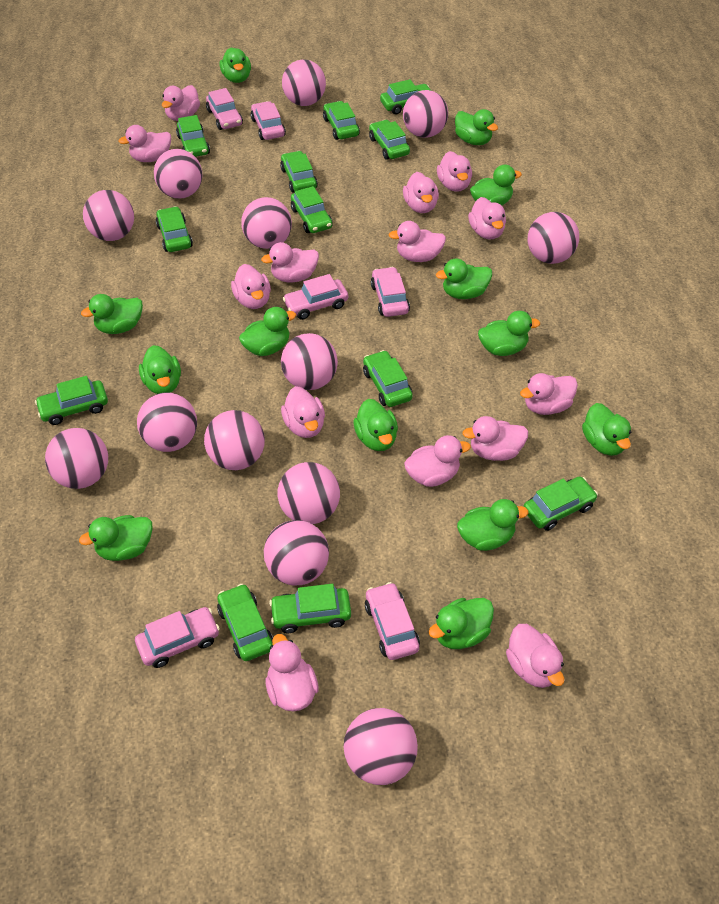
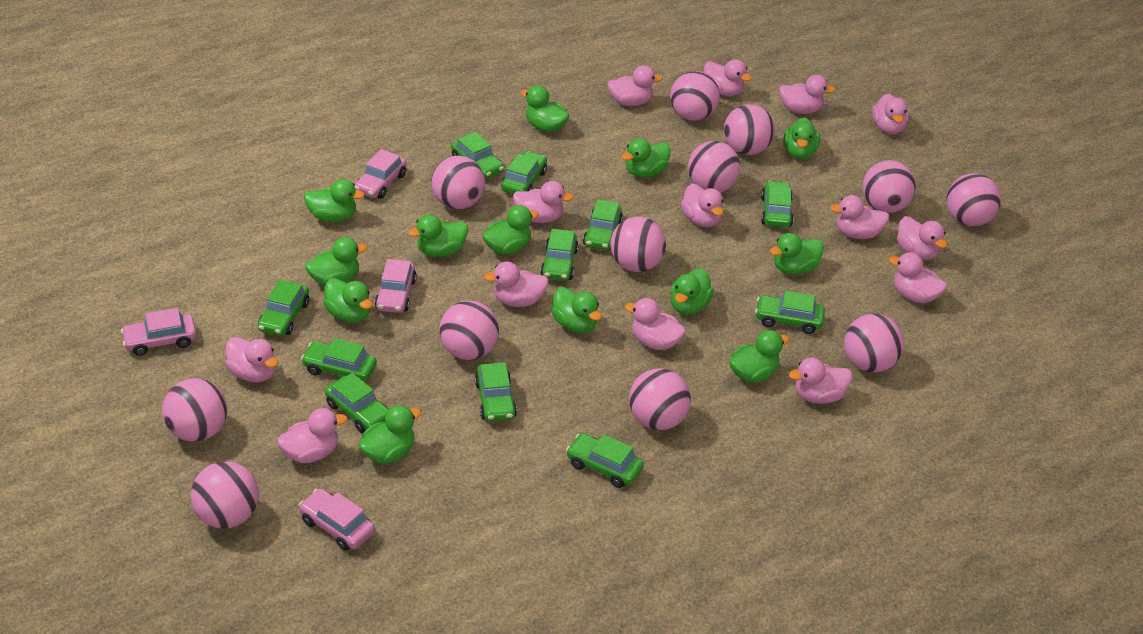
green car: 12 -> 11
pink ball: 13 -> 12
pink car: 6 -> 4

